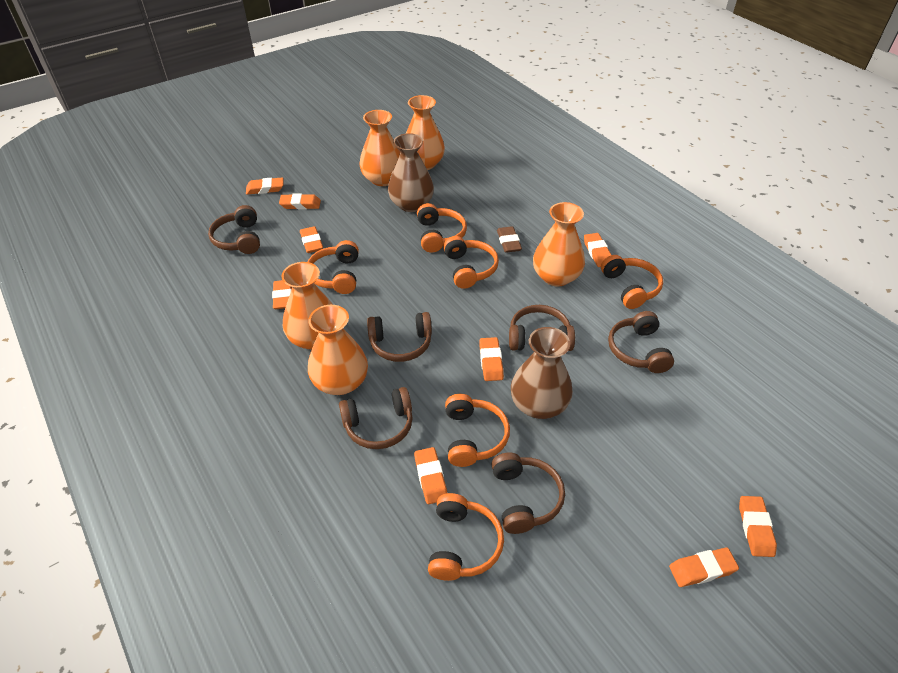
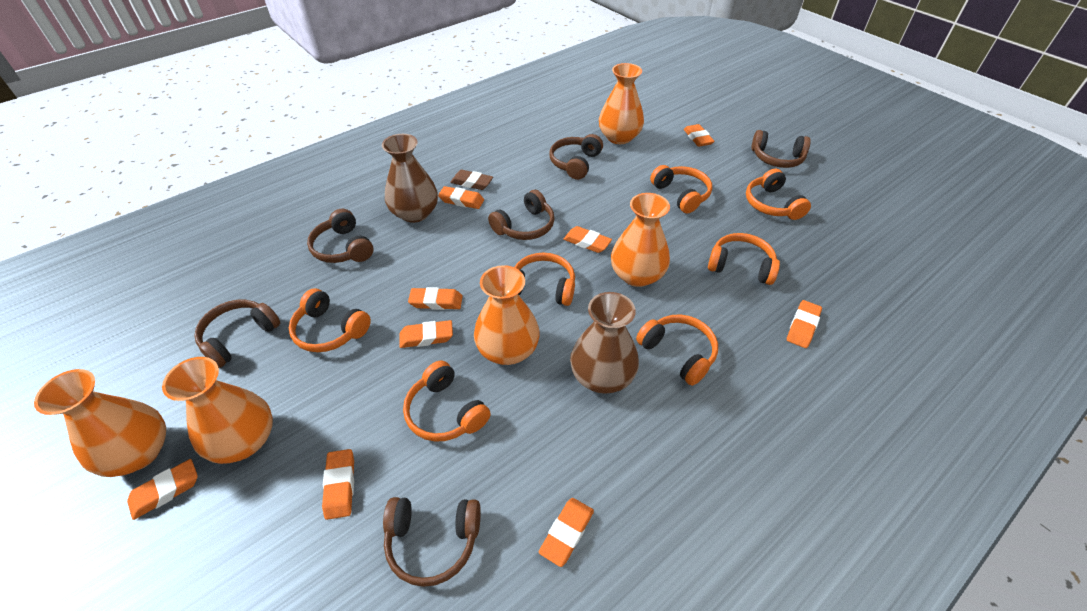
orange headphones: 6 -> 7

